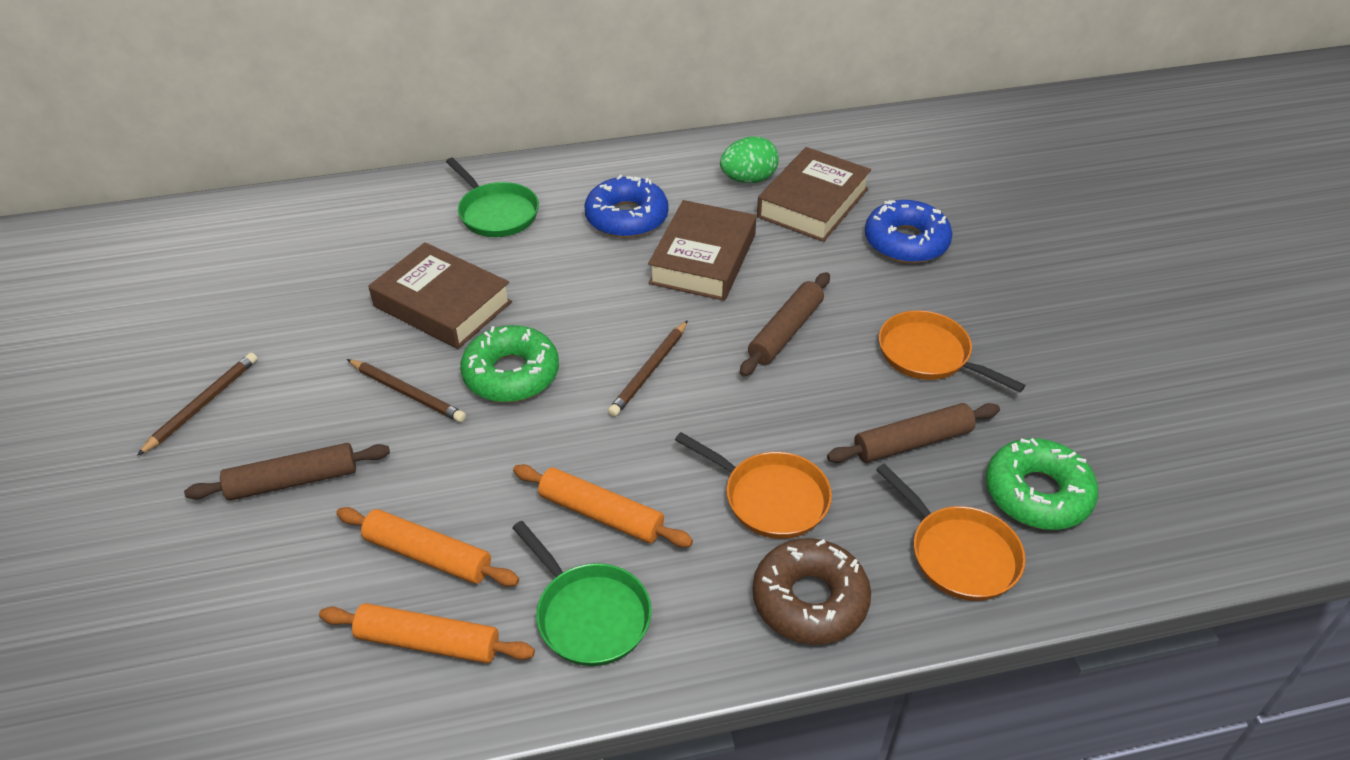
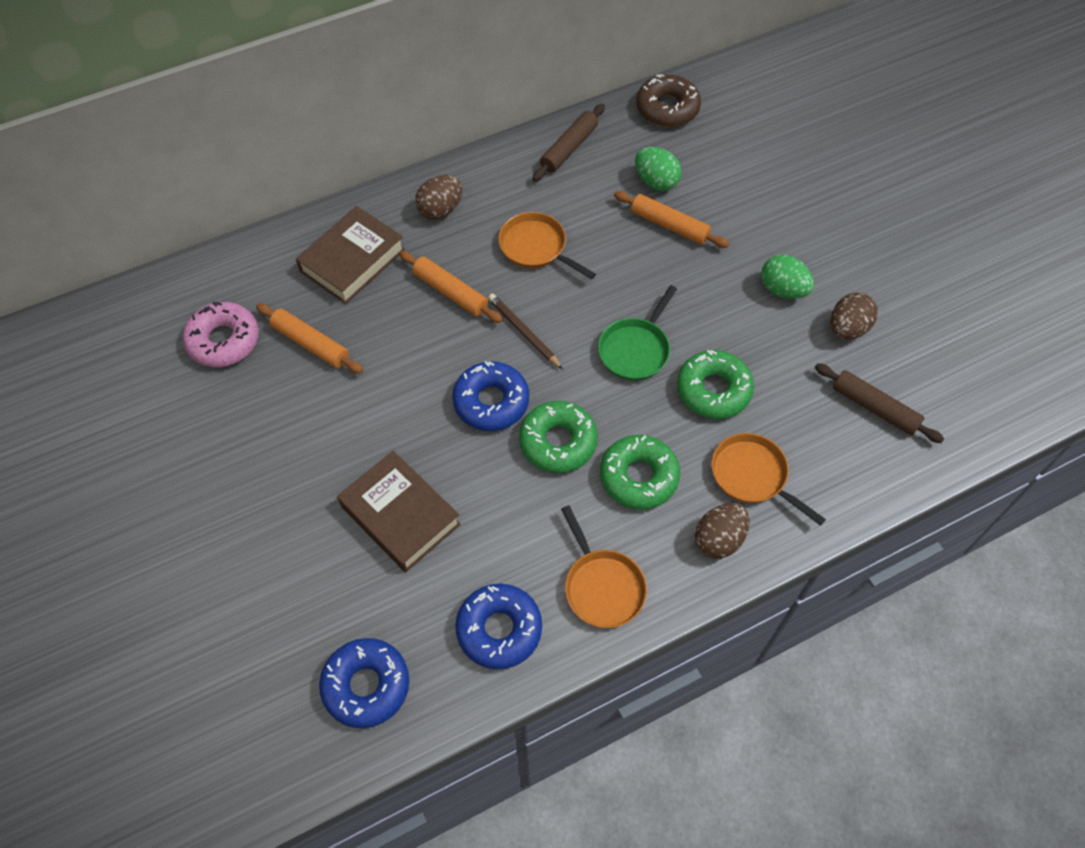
blue donut: 2 -> 3
brown book: 3 -> 2
brown egg: 0 -> 3
brown pencil: 3 -> 1
brown rolling pin: 3 -> 2
green donut: 2 -> 3
green egg: 1 -> 2
green pan: 2 -> 1
pink donut: 0 -> 1

